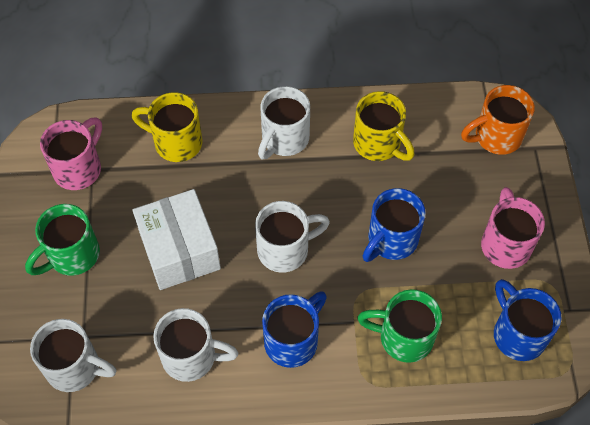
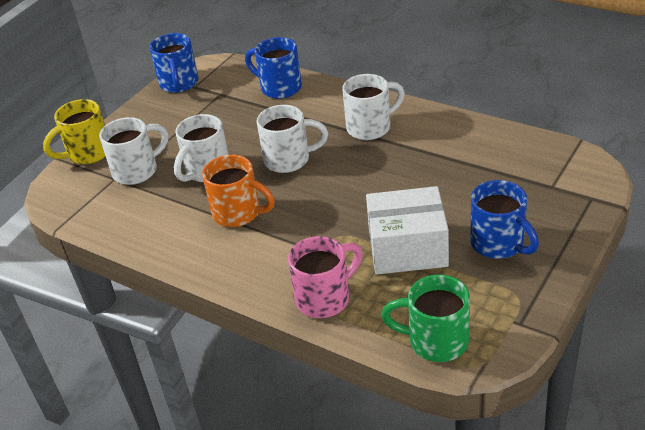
green mug: 2 -> 1
pink mug: 2 -> 1
yellow mug: 2 -> 1

